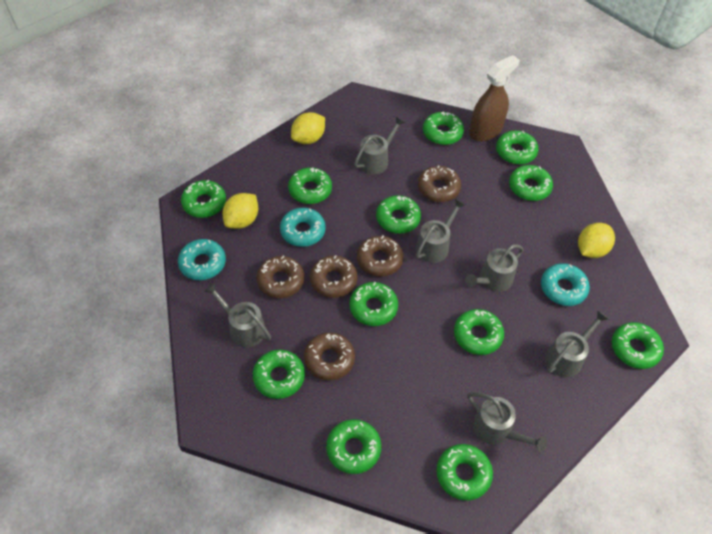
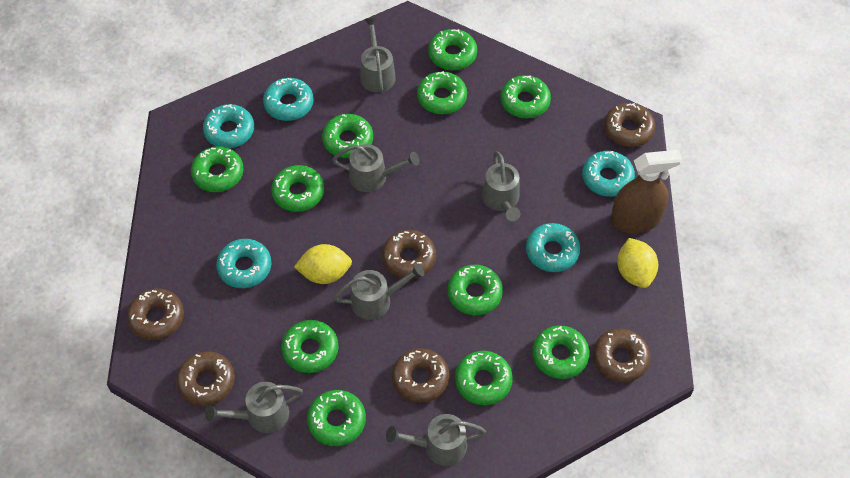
brown donut: 5 -> 6
green donut: 12 -> 11
turquoise donut: 3 -> 5
yellow lemon: 3 -> 2

